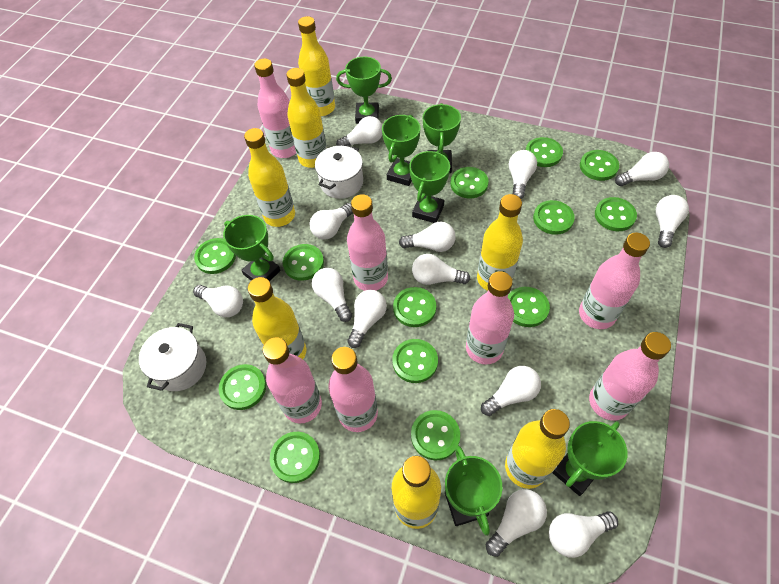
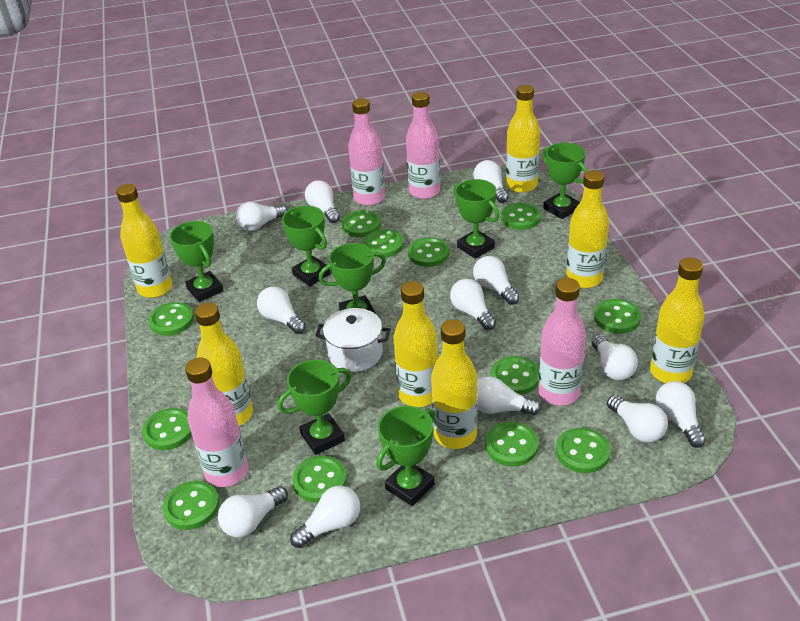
green button: 13 -> 12
pink bottle: 7 -> 4
white light bulb: 13 -> 12
white pot: 2 -> 1

